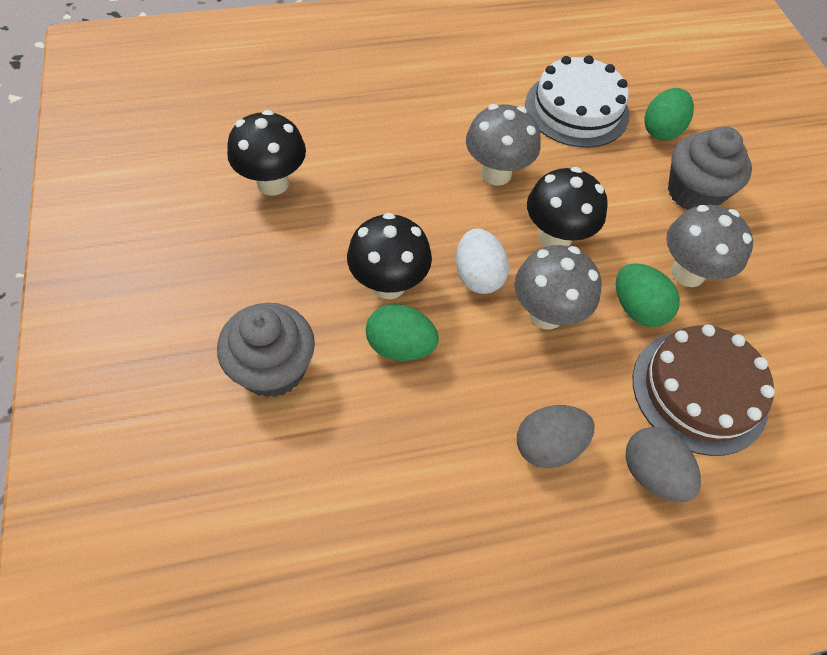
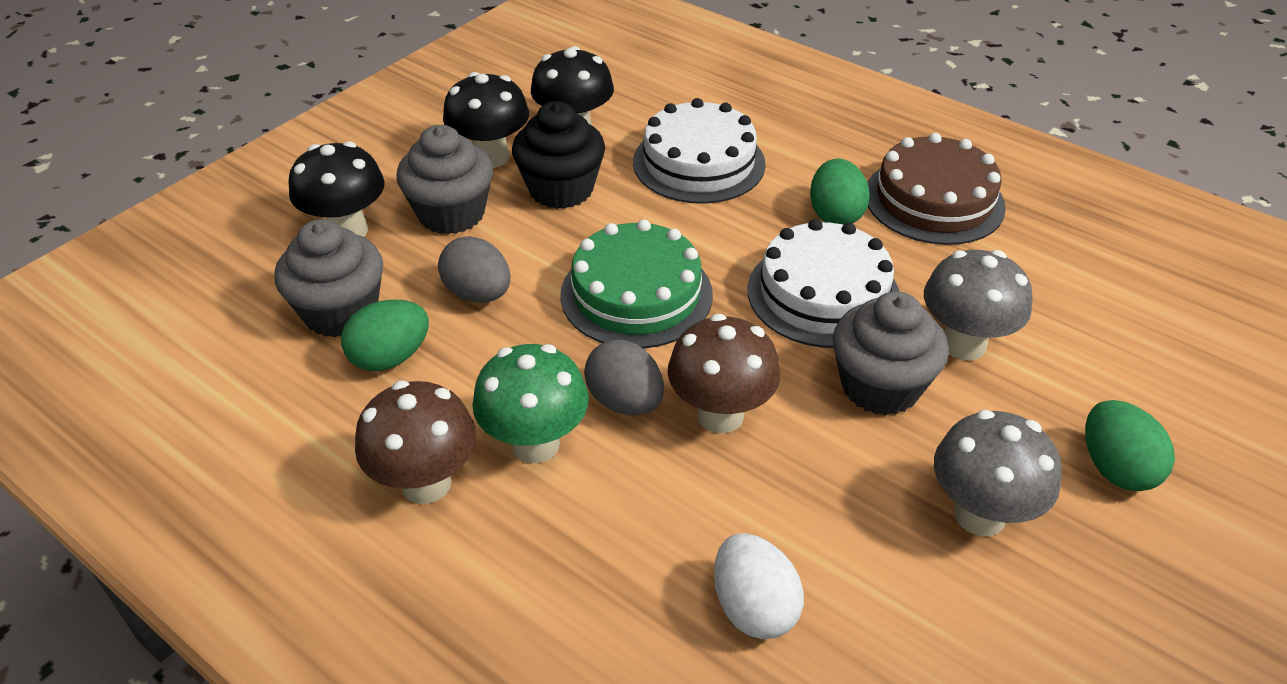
black cupcake: 0 -> 1
brown mushroom: 0 -> 2
green cake: 0 -> 1
green mushroom: 0 -> 1
grey cupcake: 2 -> 3
grey mushroom: 3 -> 2
white cake: 1 -> 2

